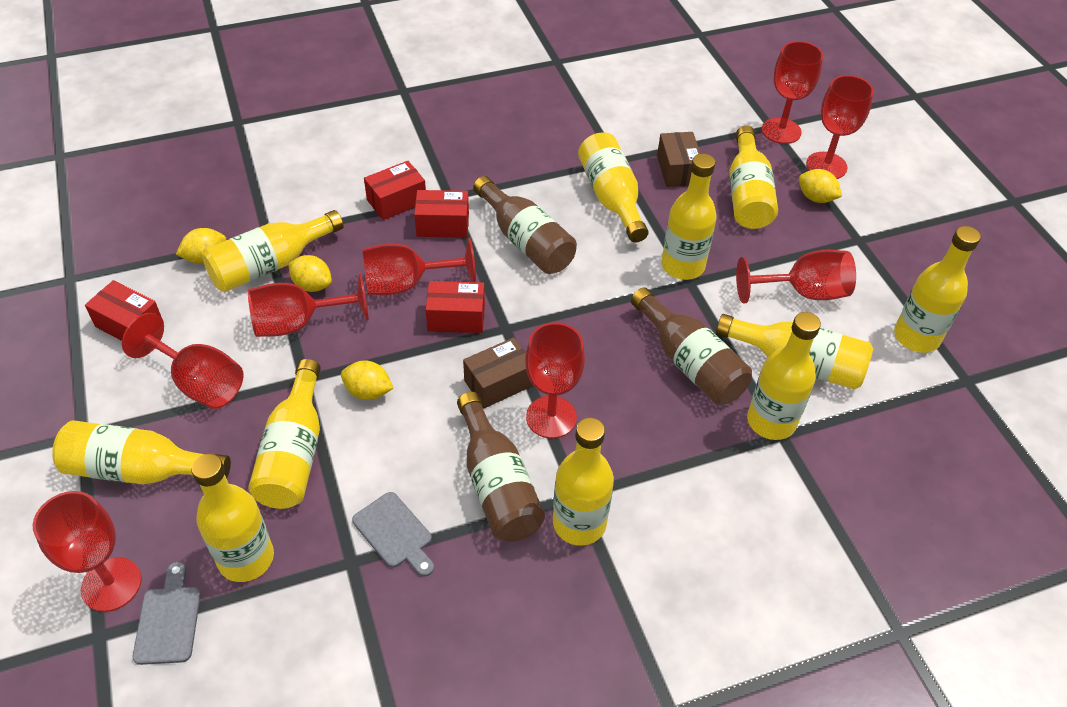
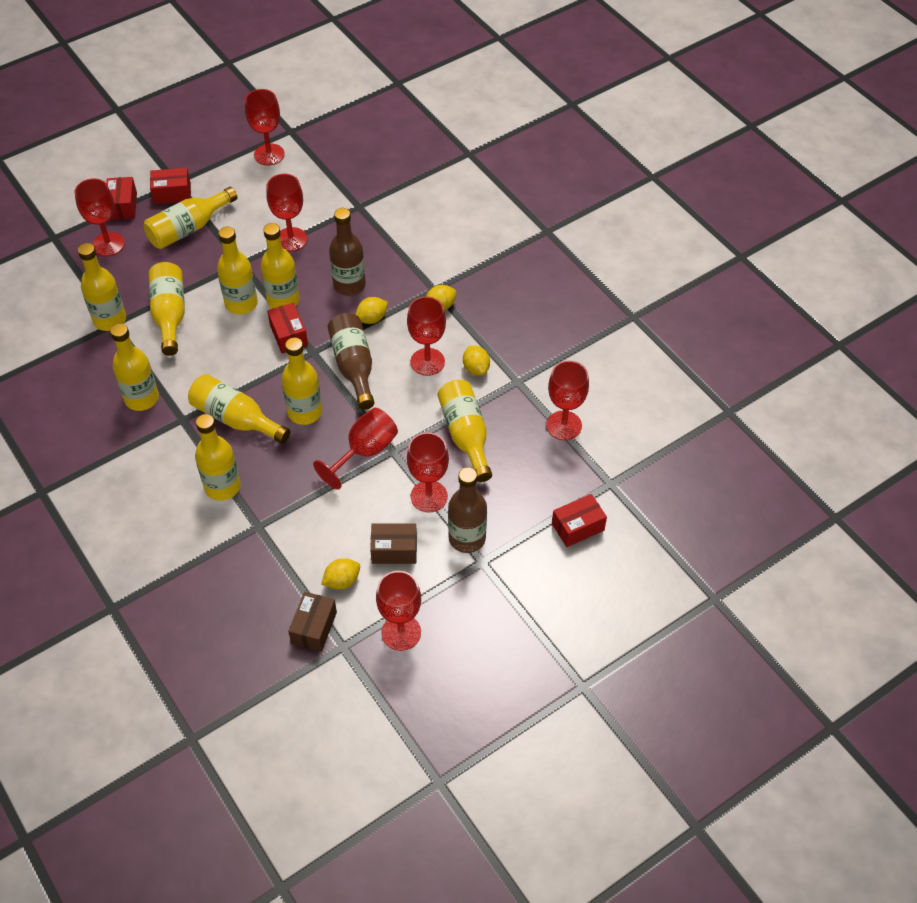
grey cutting board: 2 -> 0
yellow bottle: 11 -> 10

